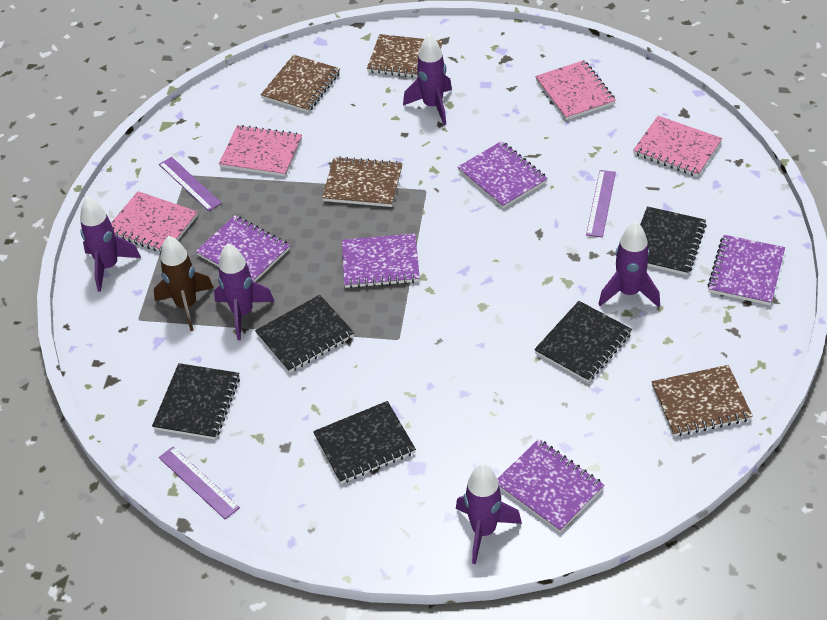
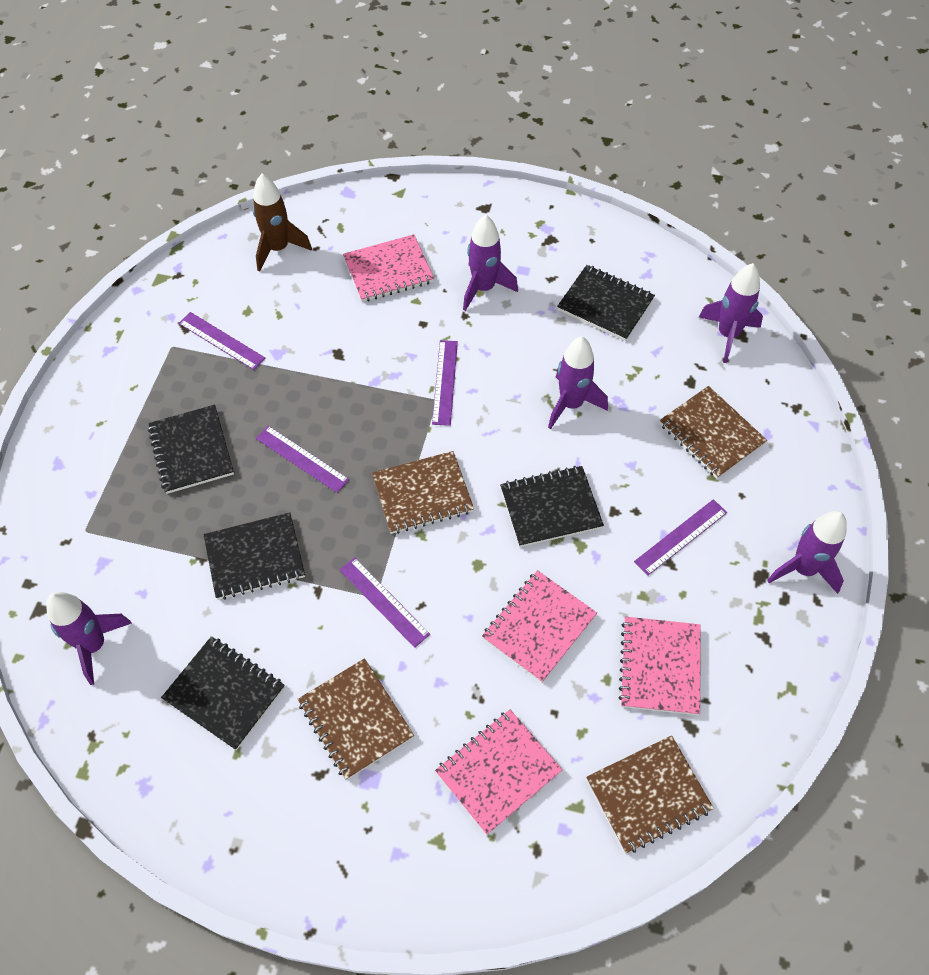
purple notebook: 5 -> 0
purple ruler: 3 -> 5

